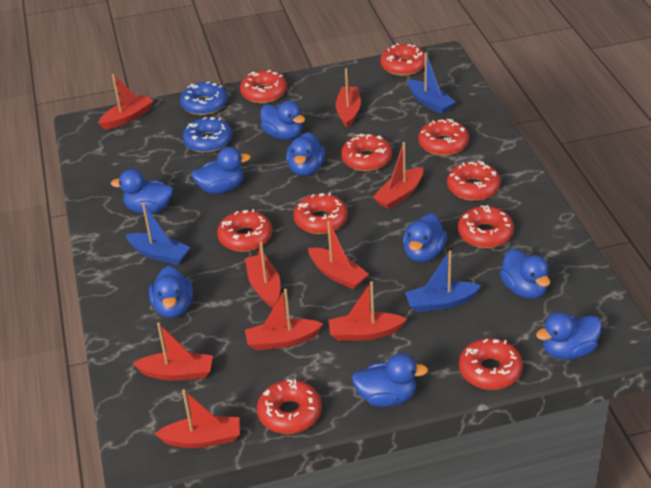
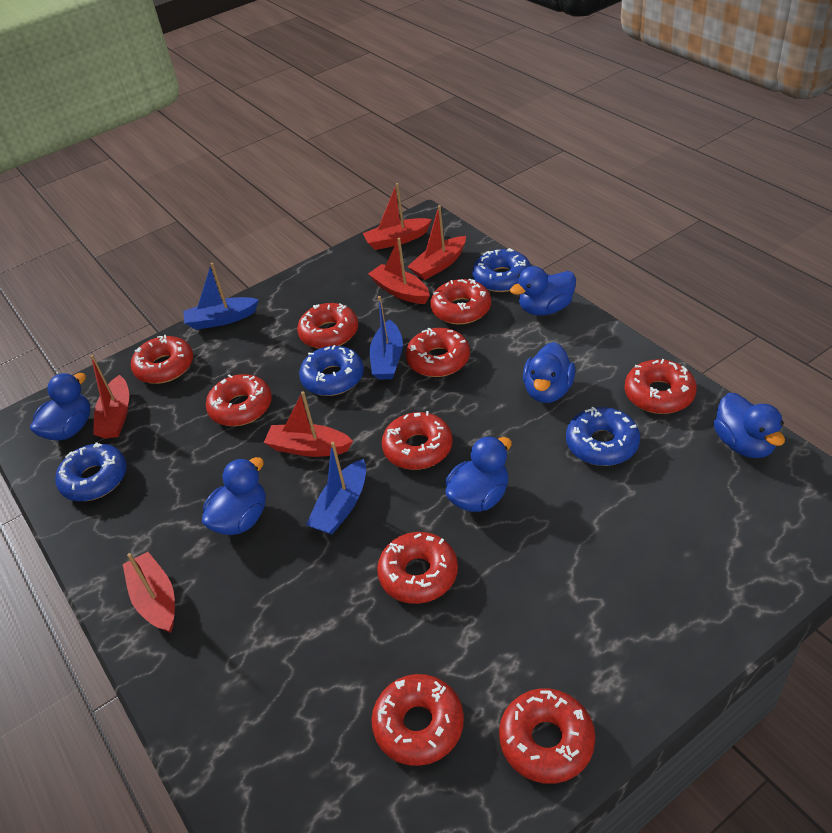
blue donut: 2 -> 4
blue duck: 9 -> 6
red boat: 9 -> 6

